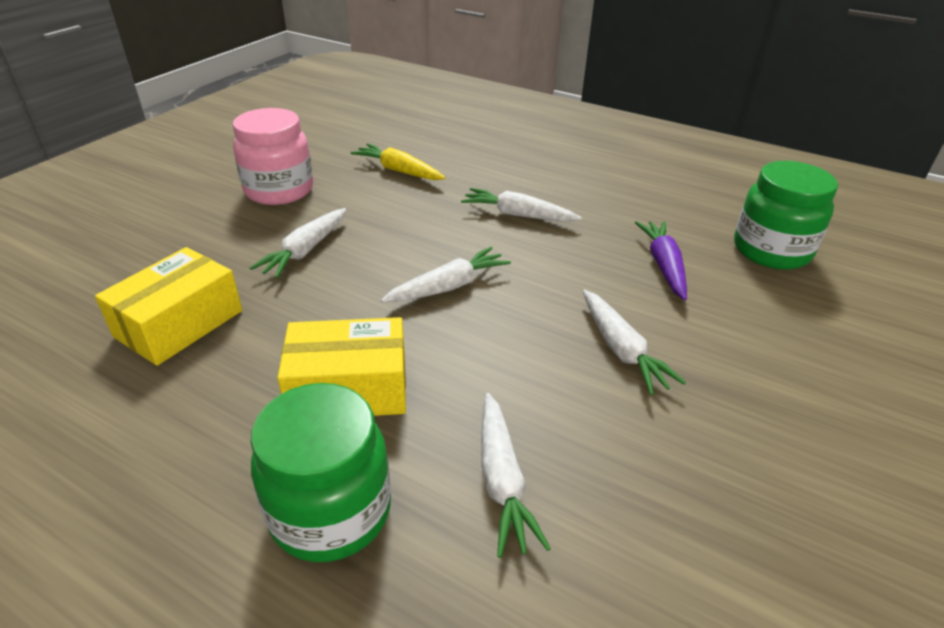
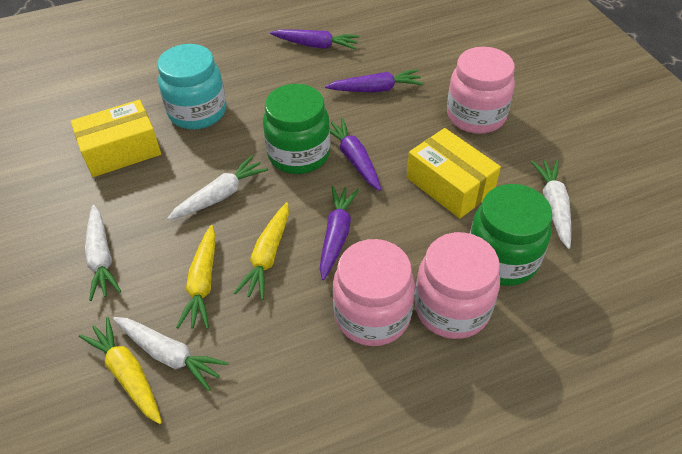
pink jar: 1 -> 3
purple carrot: 1 -> 4
turquoise jar: 0 -> 1
white carrot: 5 -> 4
yellow carrot: 1 -> 3

